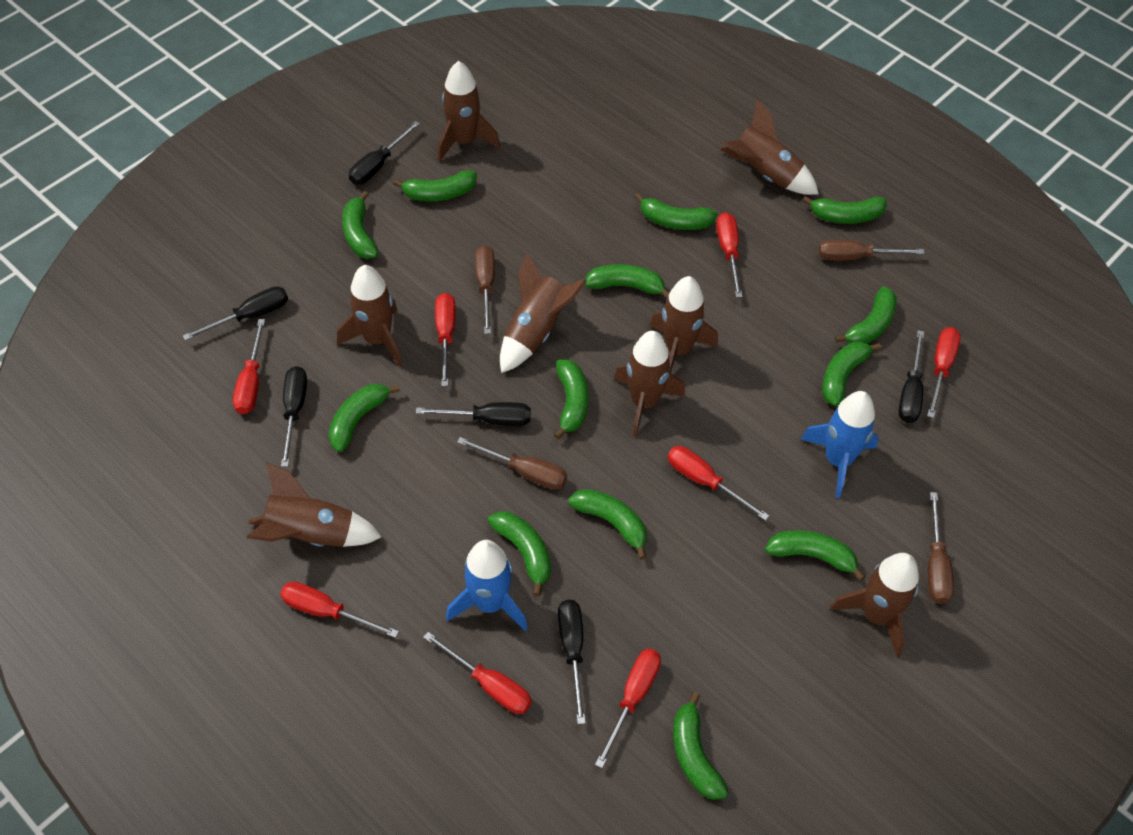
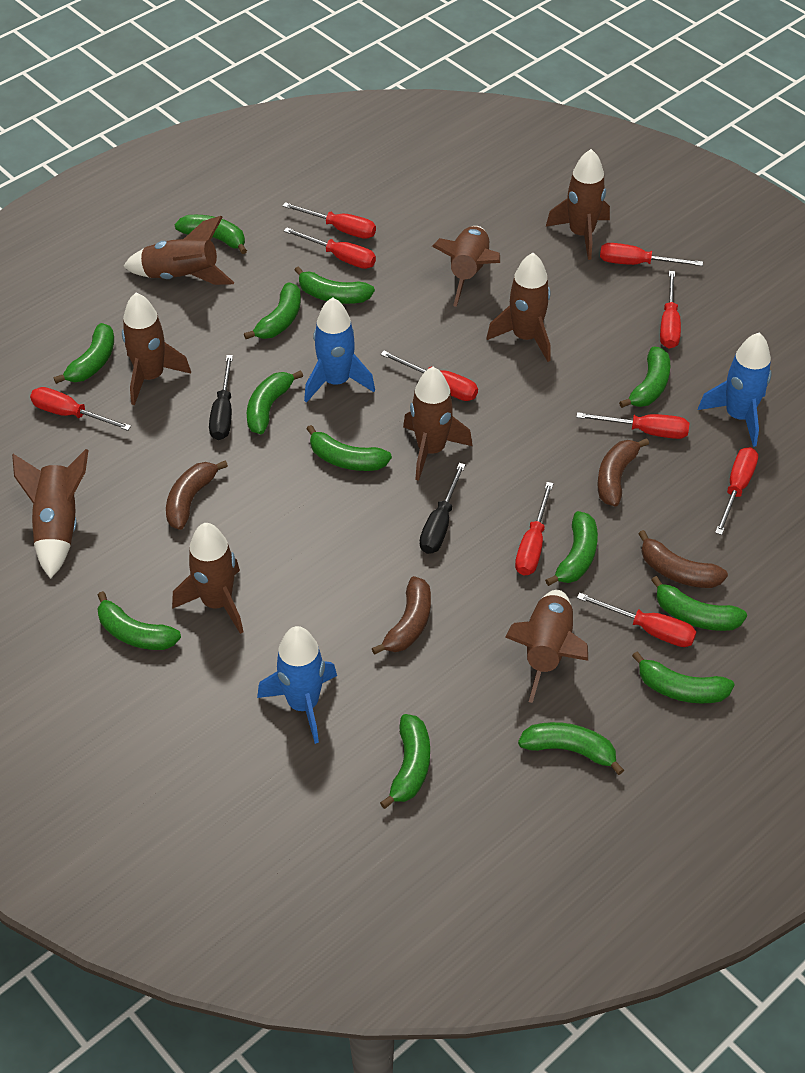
black screwdriver: 6 -> 2
blue rocket: 2 -> 3
brown banana: 0 -> 4
brown rocket: 8 -> 9
brown screwdriver: 4 -> 0
red screwdriver: 8 -> 10

